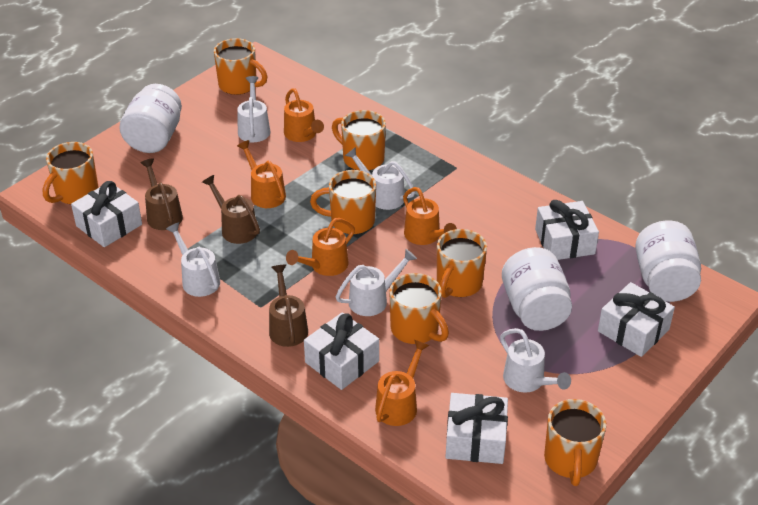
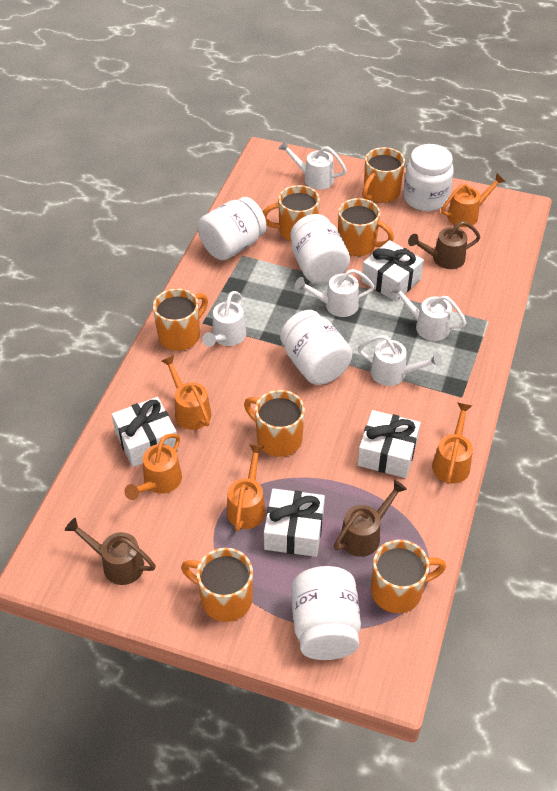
white gift: 5 -> 4
white jar: 3 -> 5

